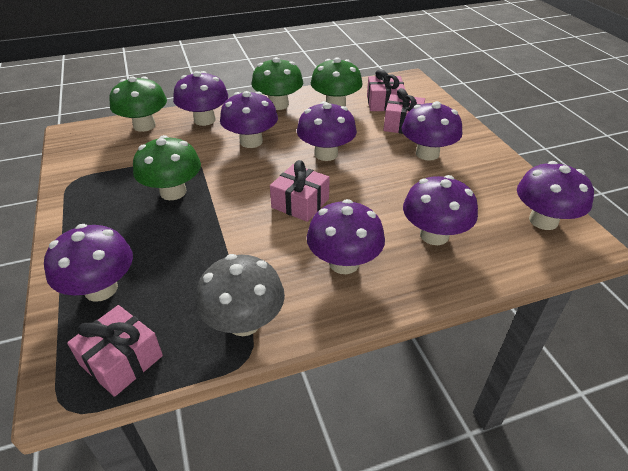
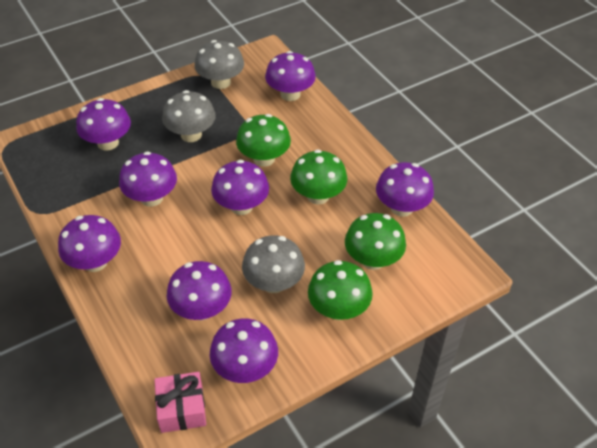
grey mushroom: 1 -> 3
pink gift: 4 -> 1

